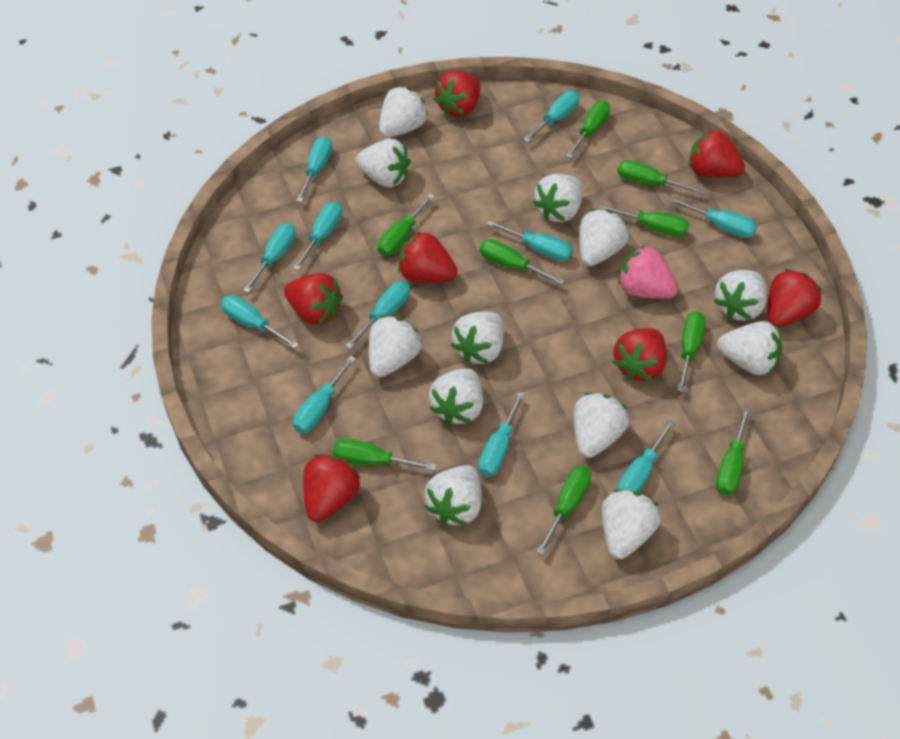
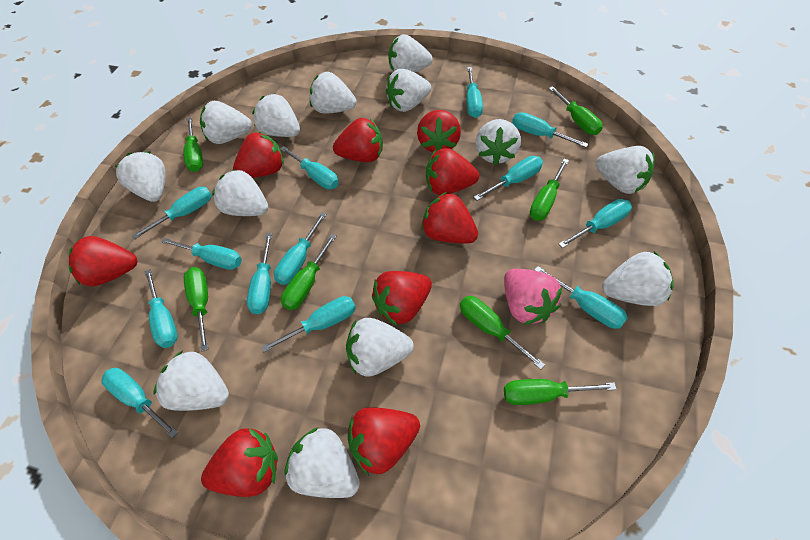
green screwdriver: 9 -> 7
red strawberry: 7 -> 9
turquoise screwdriver: 11 -> 13
white strawberry: 12 -> 13

